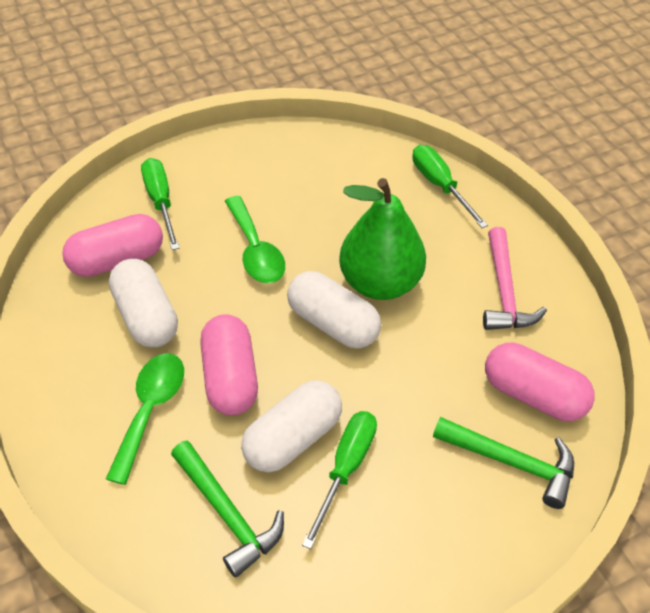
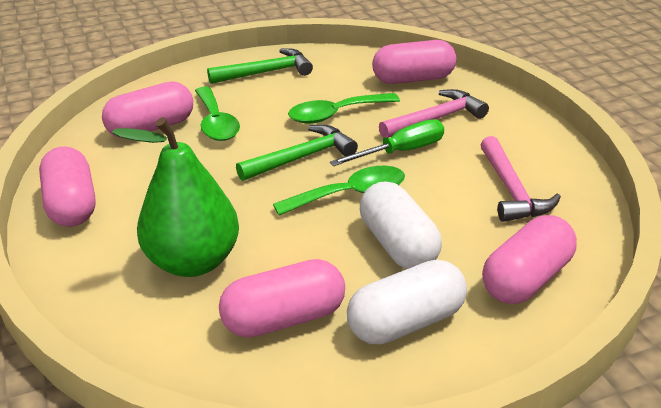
green screwdriver: 3 -> 1
green spoon: 2 -> 3
pink capsule: 3 -> 5
pink hammer: 1 -> 2
white capsule: 3 -> 2

